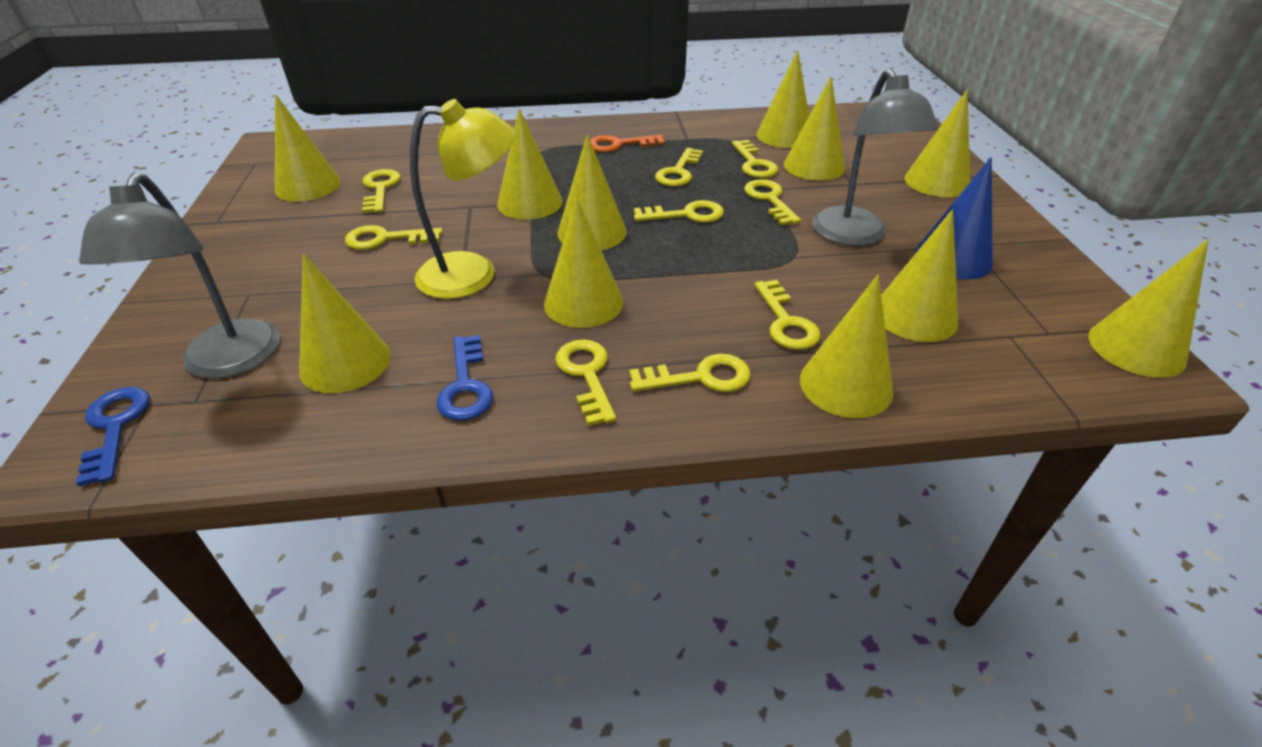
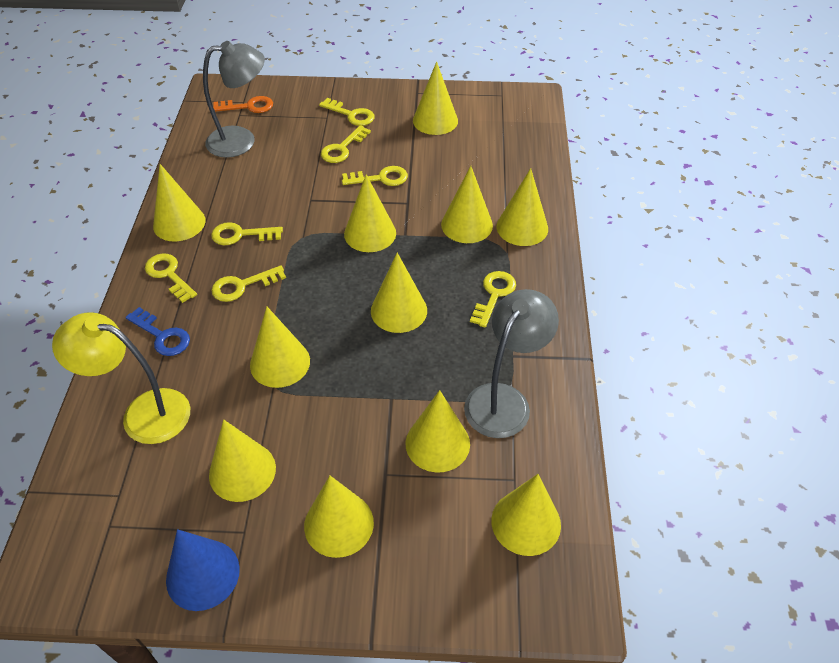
blue key: 2 -> 1
yellow key: 9 -> 7

